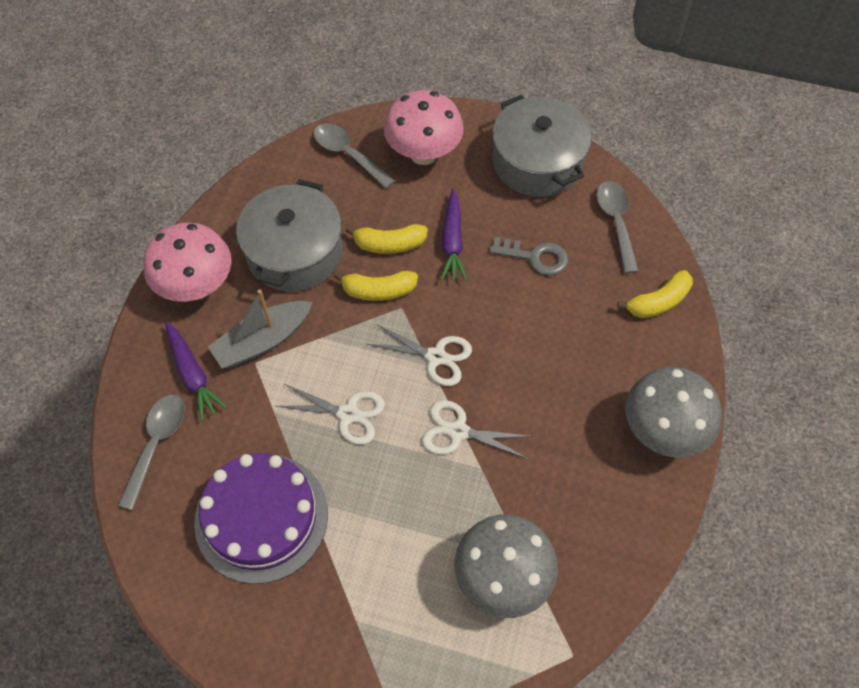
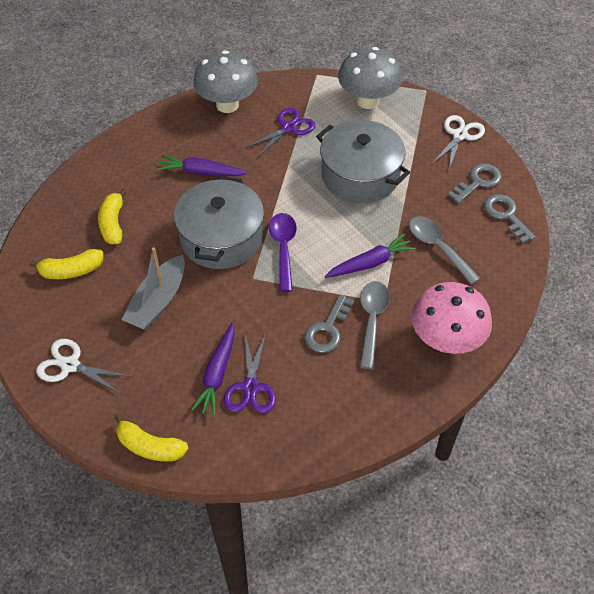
grey key: 1 -> 3
grey spoon: 3 -> 2
pink mushroom: 2 -> 1
purple cake: 1 -> 0
purple carrot: 2 -> 3
purple scissors: 0 -> 2
purple spoon: 0 -> 1
white scissors: 3 -> 2

